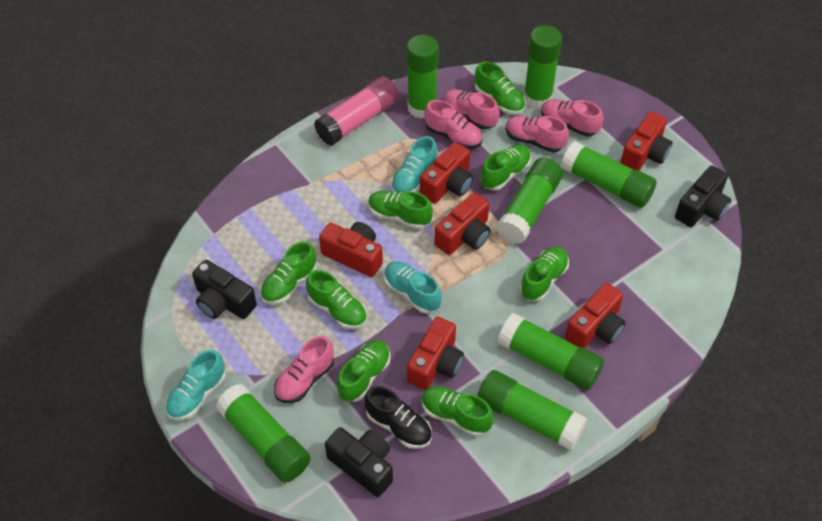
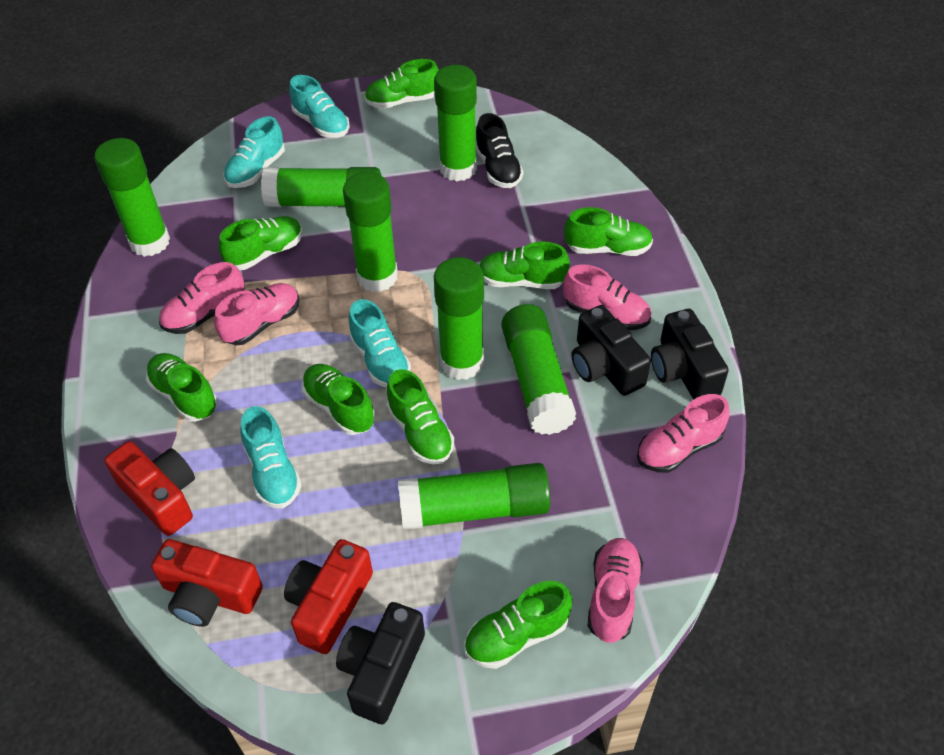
pink glue stick: 1 -> 0
red camera: 6 -> 3
turquoise shoe: 3 -> 4

